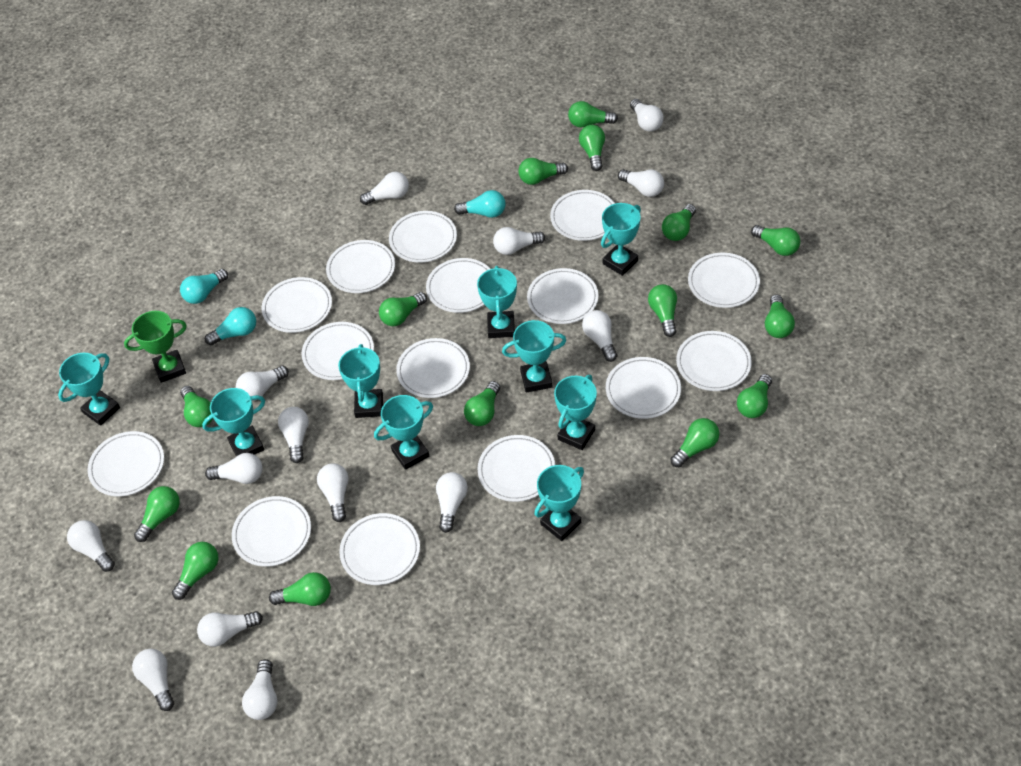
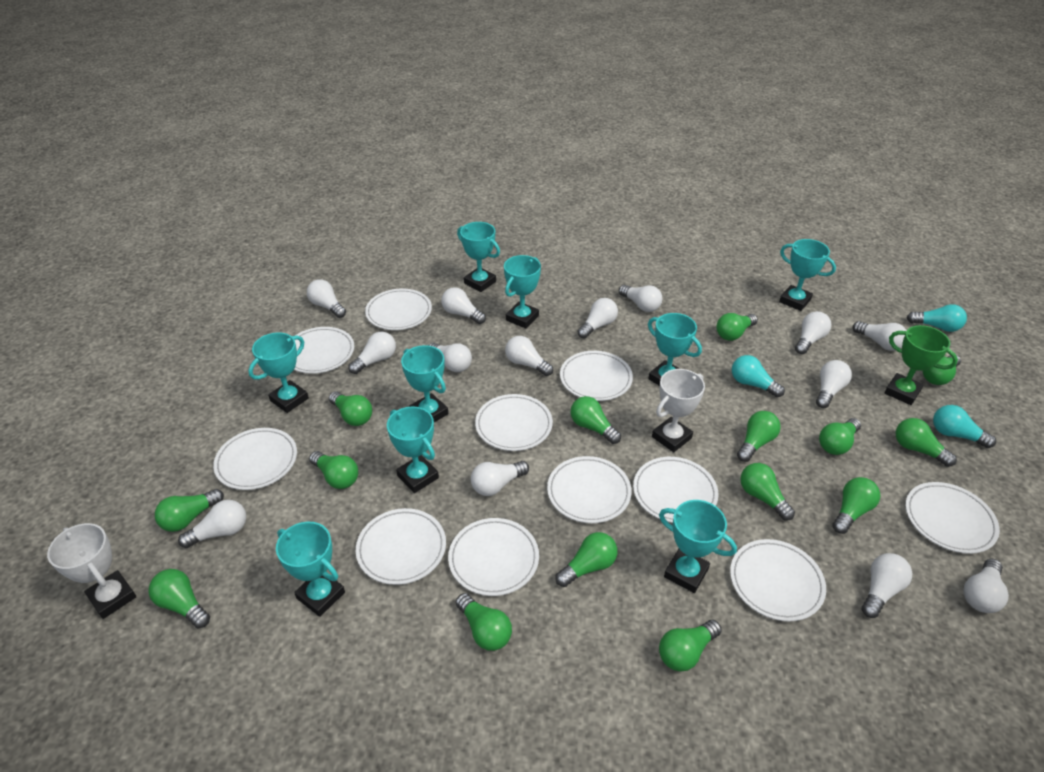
white plate: 15 -> 11
white trophy: 0 -> 2

